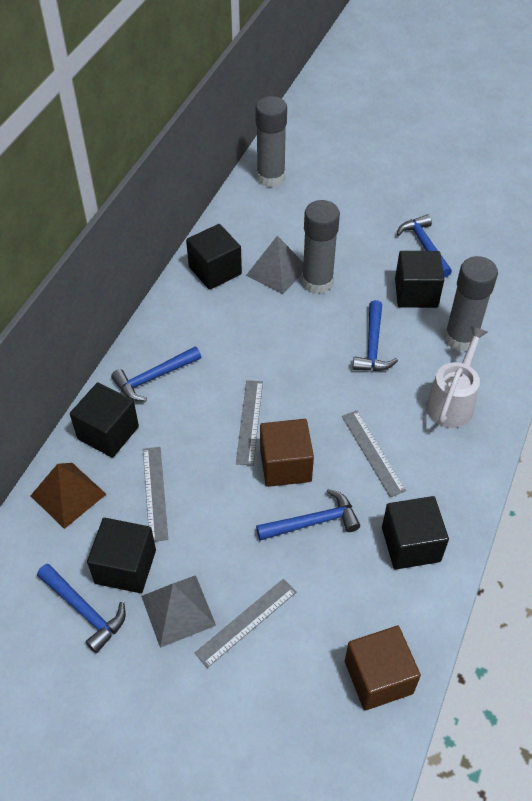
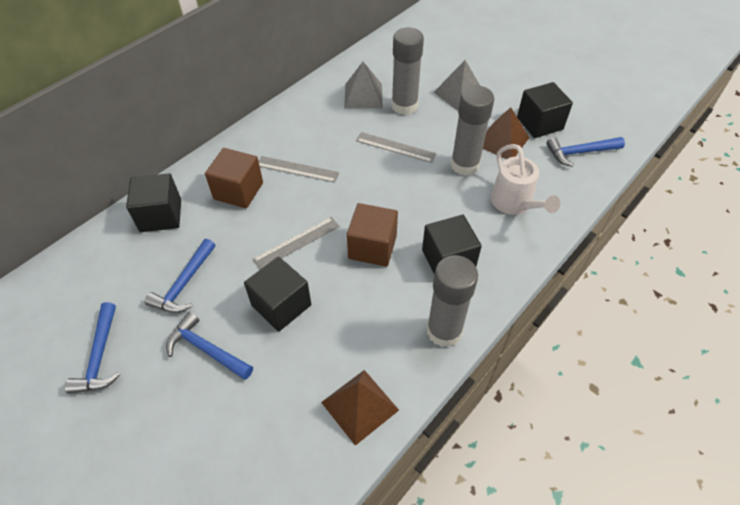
black cube: 5 -> 4
blue hammer: 5 -> 4
brown pyramid: 1 -> 2
grey ruler: 4 -> 3

